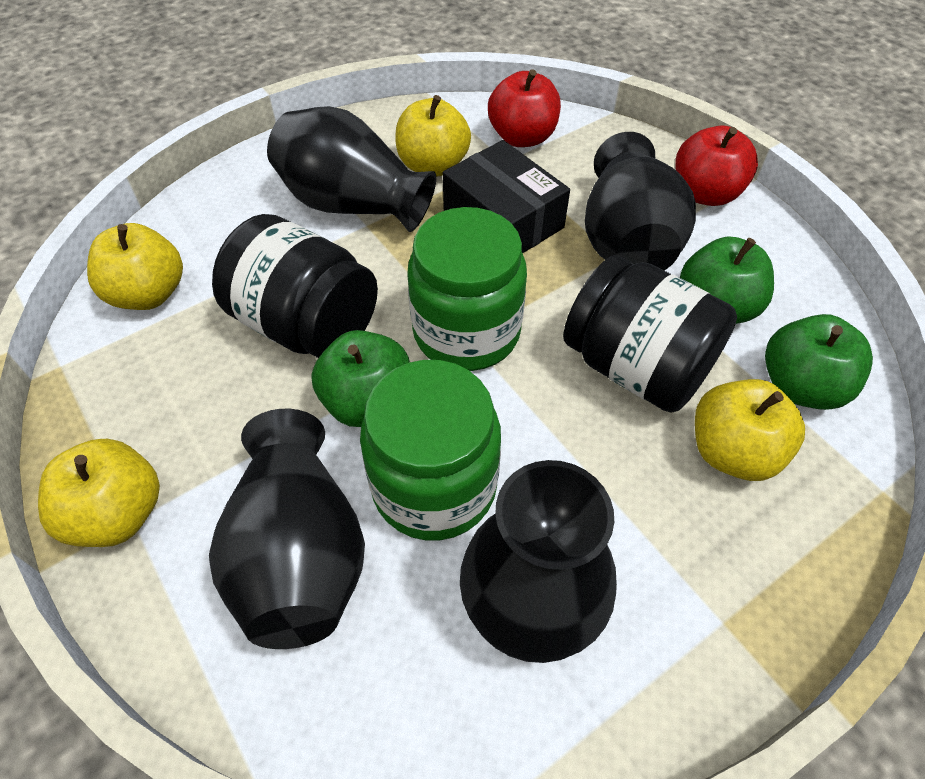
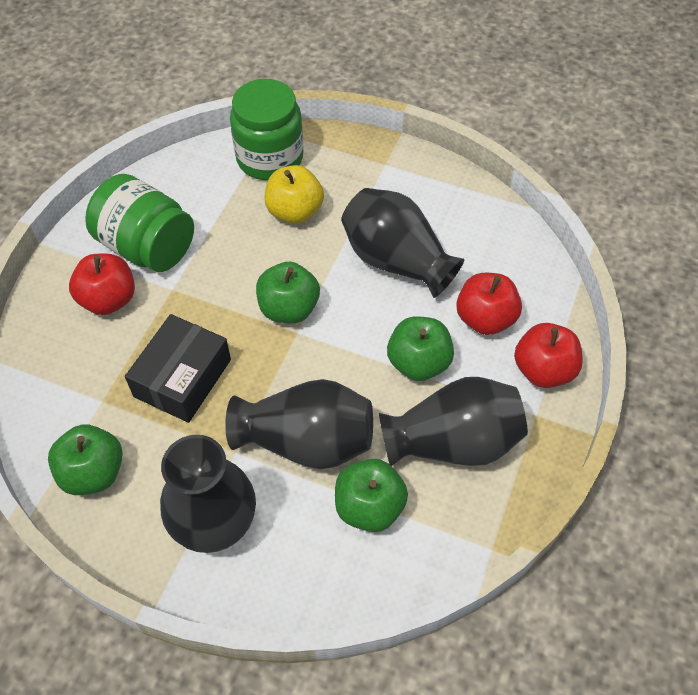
black jar: 2 -> 0
green apple: 3 -> 4
red apple: 2 -> 3
yellow apple: 4 -> 1

